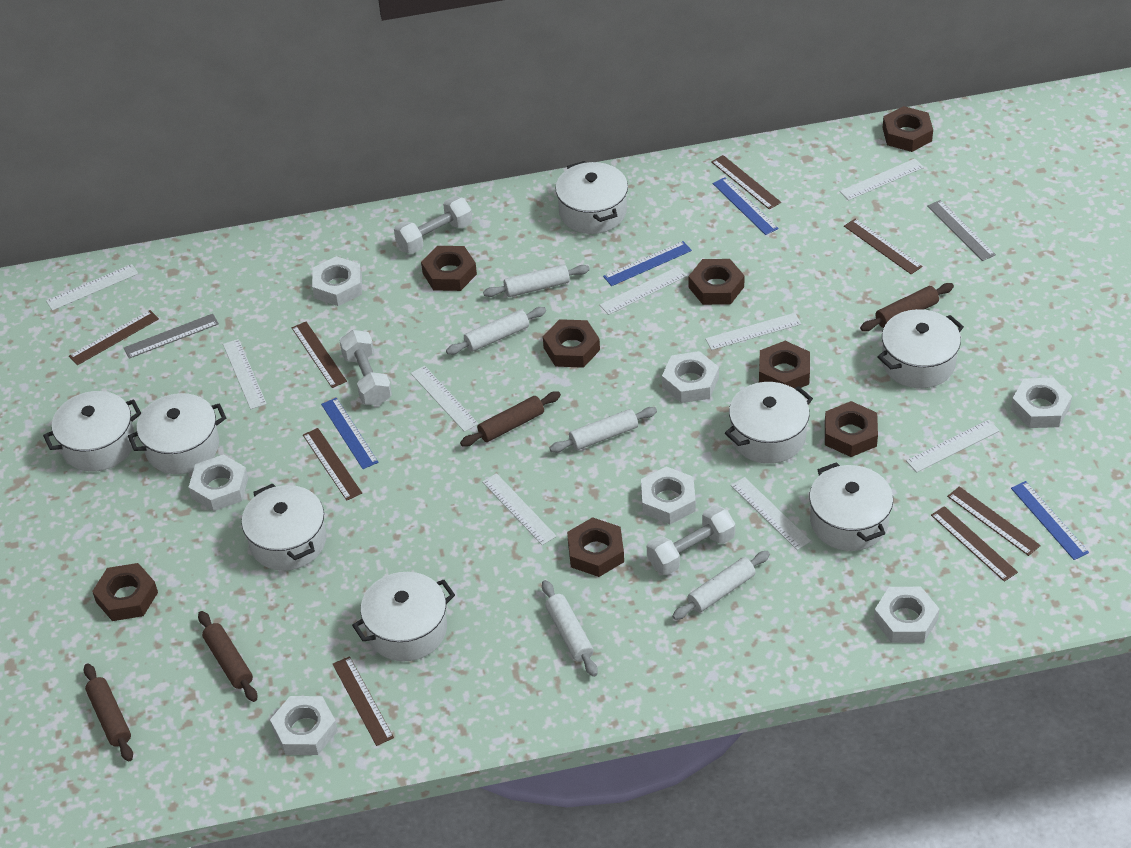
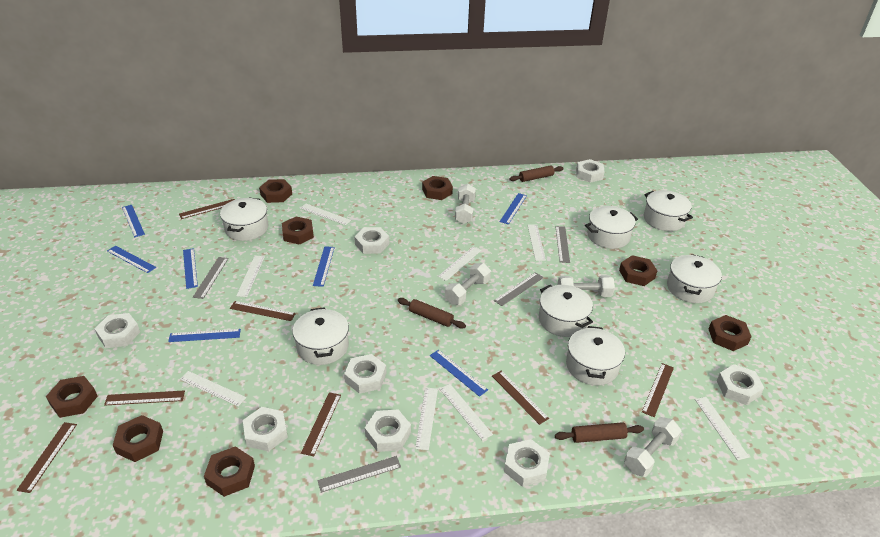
blue ruler: 4 -> 7
brown rolling pin: 4 -> 3
brown ruler: 8 -> 7
grey ruler: 2 -> 4
white dumbbell: 3 -> 4
white nut: 7 -> 8
white pot: 8 -> 7
white rolling pin: 5 -> 0
white ruler: 9 -> 8

